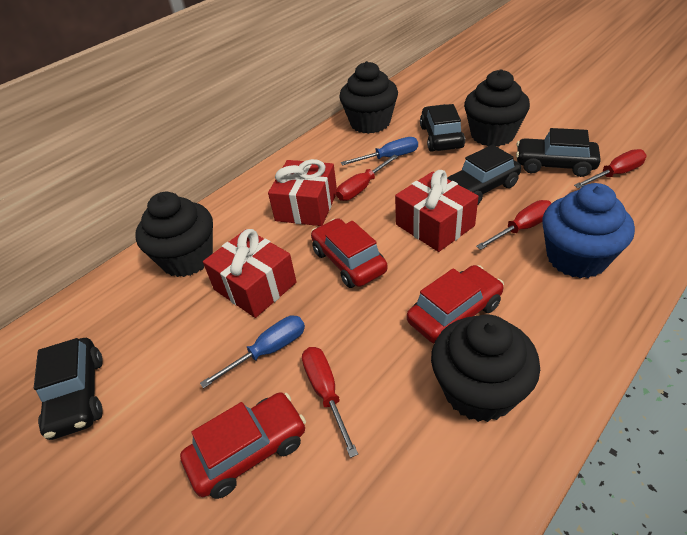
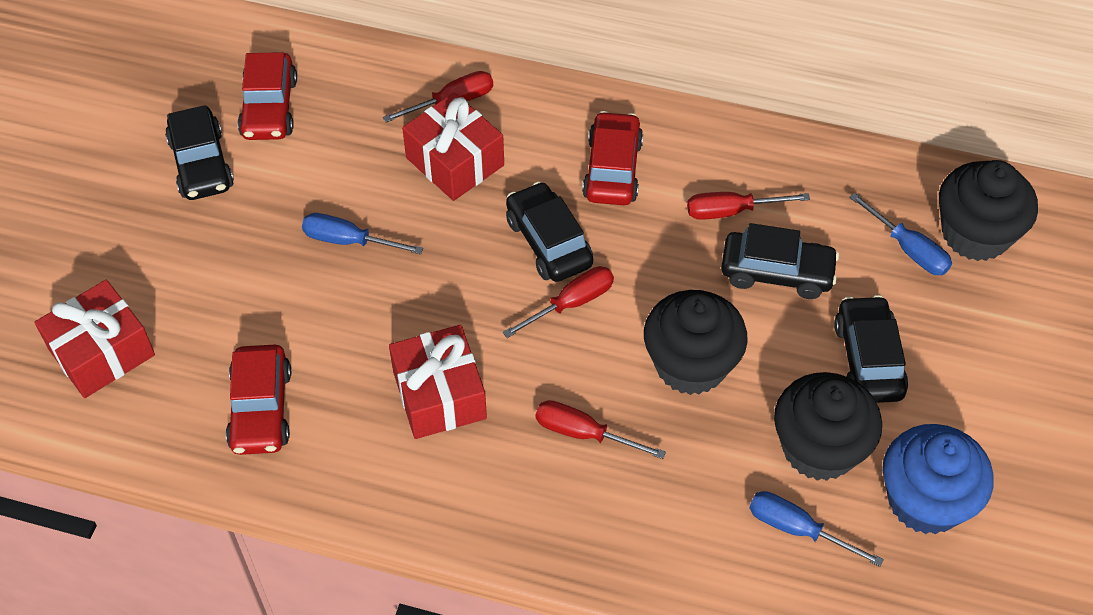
black cupcake: 4 -> 3
blue screwdriver: 2 -> 3

